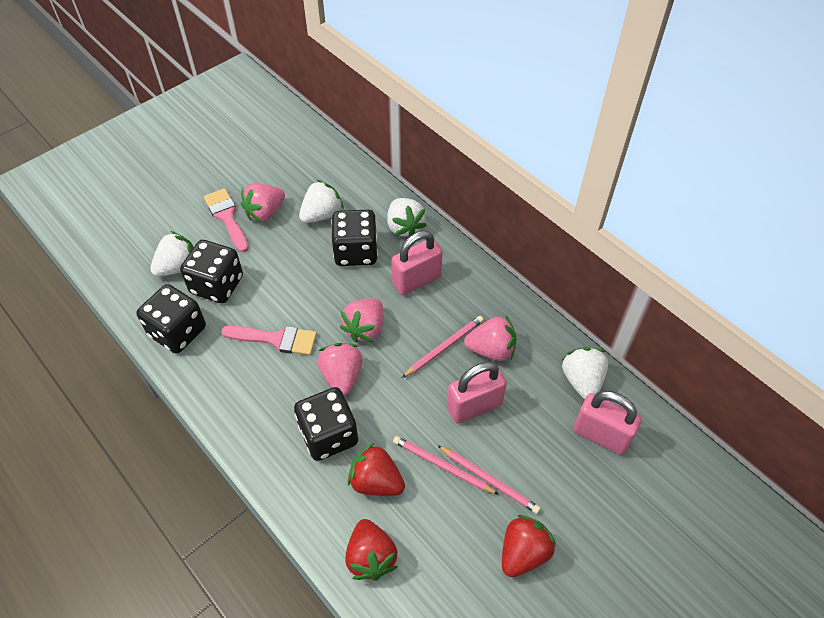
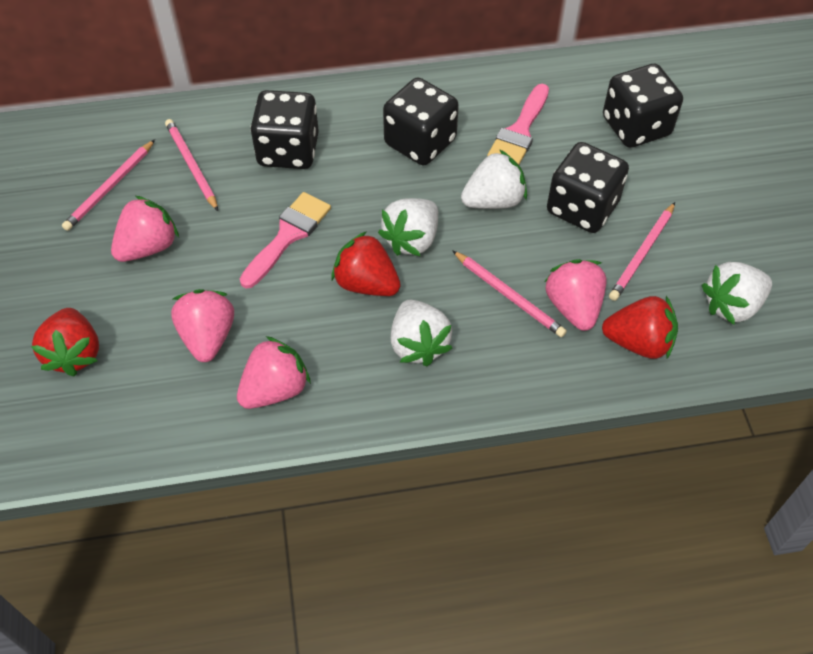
pink padlock: 3 -> 0
pink pencil: 3 -> 4

